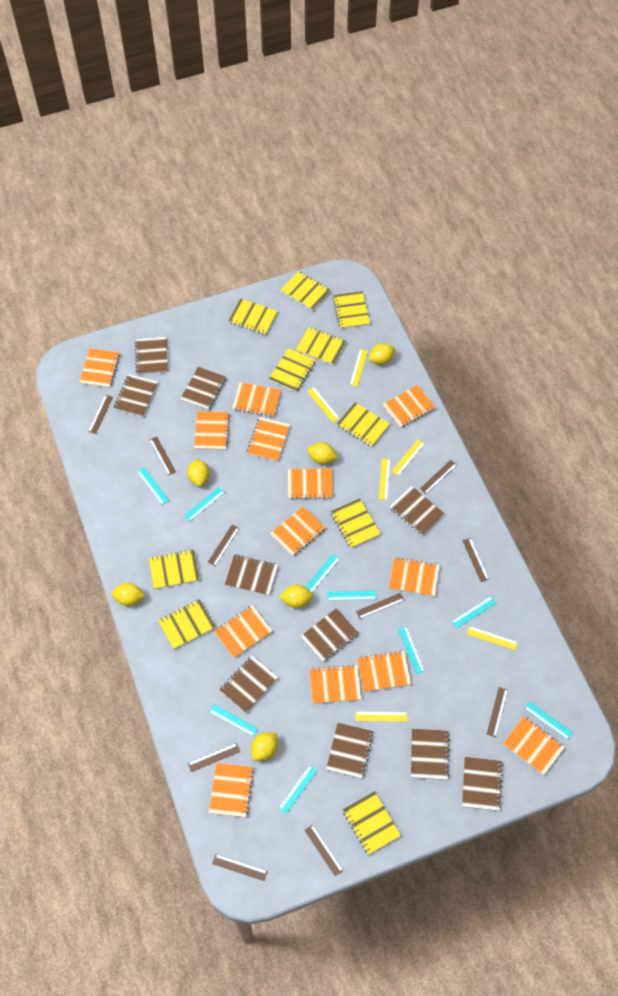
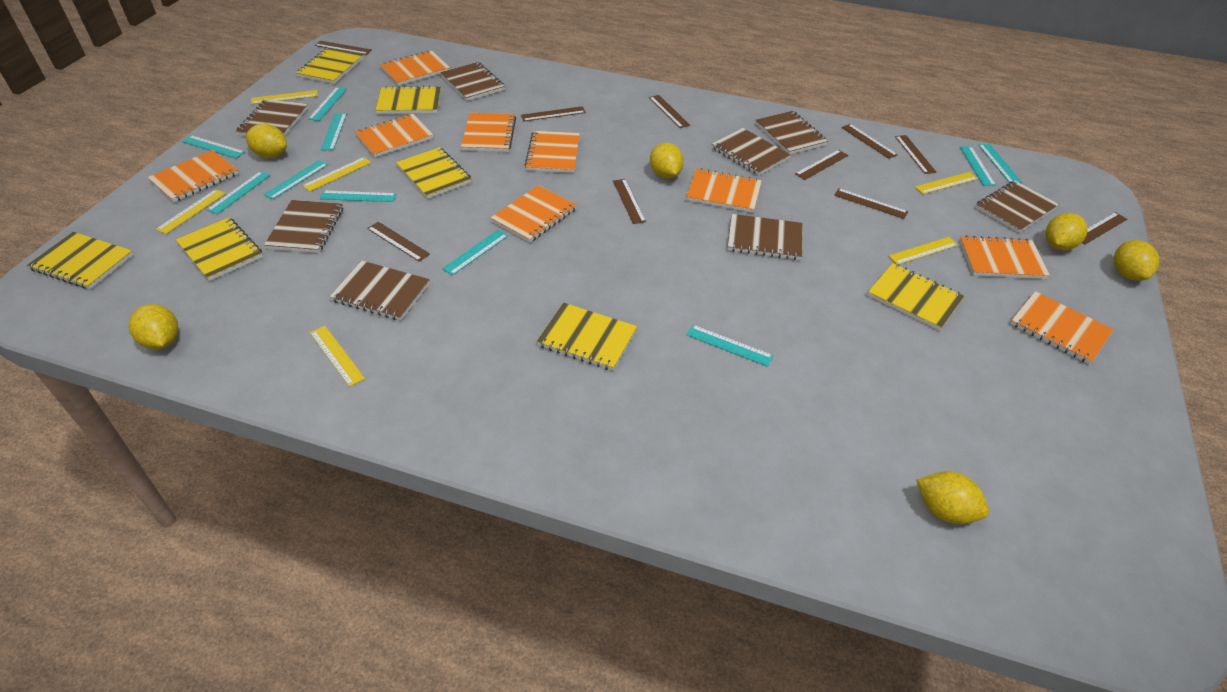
brown notebook: 10 -> 8
orange notebook: 13 -> 9
turquoise ruler: 9 -> 10
yellow notebook: 10 -> 7

